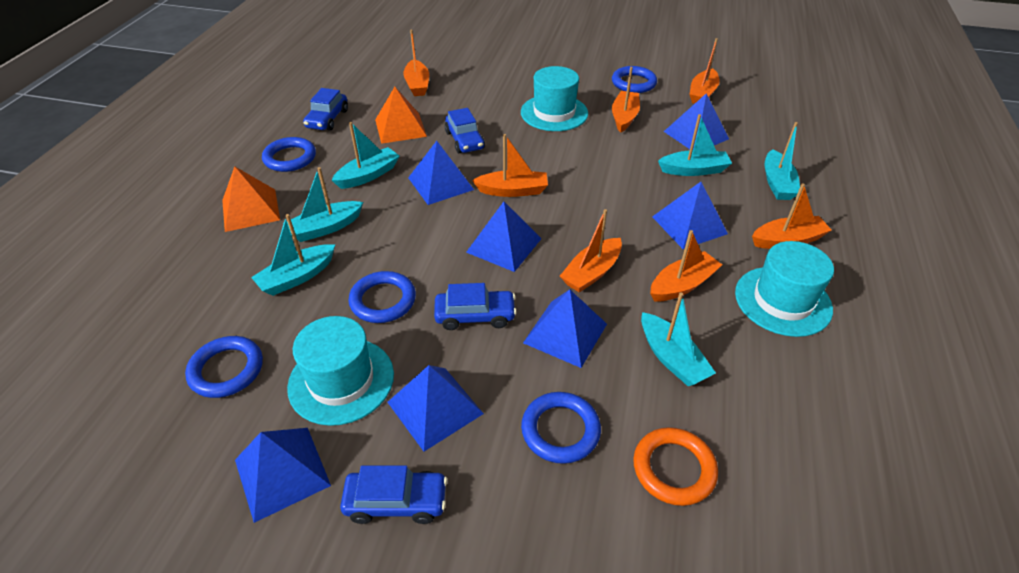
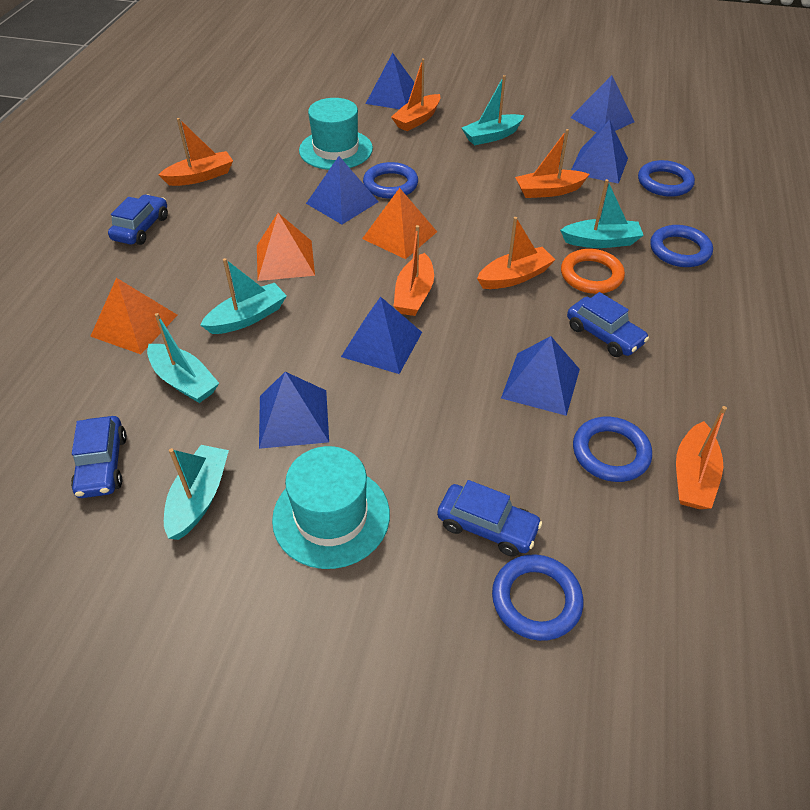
orange boat: 7 -> 6
orange pyramid: 2 -> 3
turquoise boat: 6 -> 5
turquoise hat: 3 -> 2

